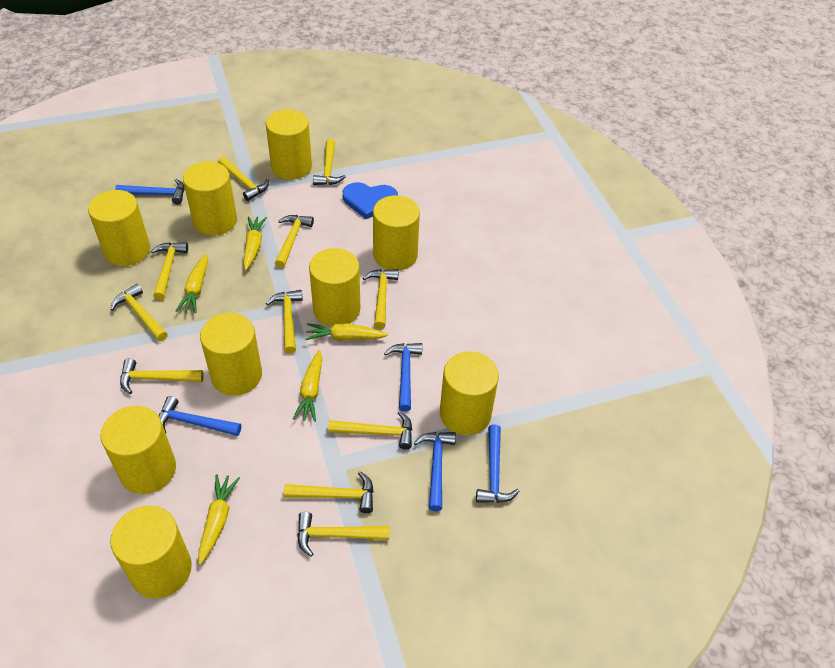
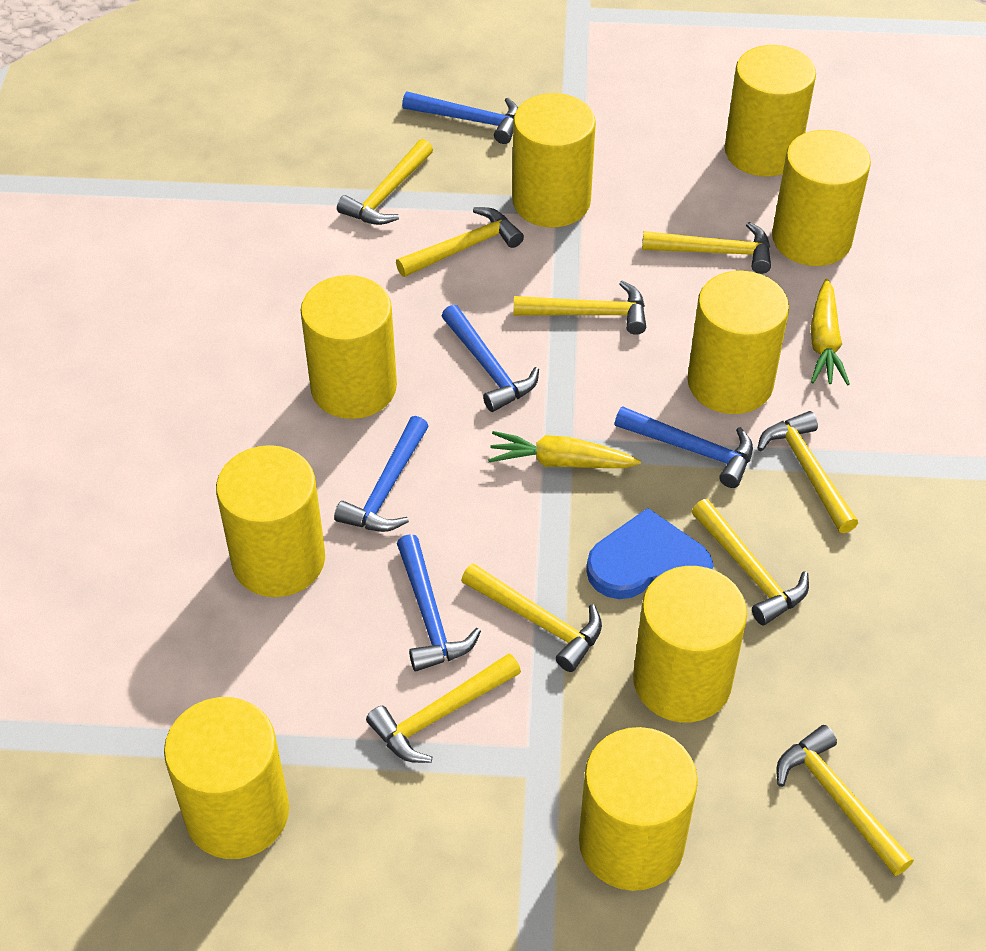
yellow carrot: 5 -> 2
yellow hammer: 11 -> 9

